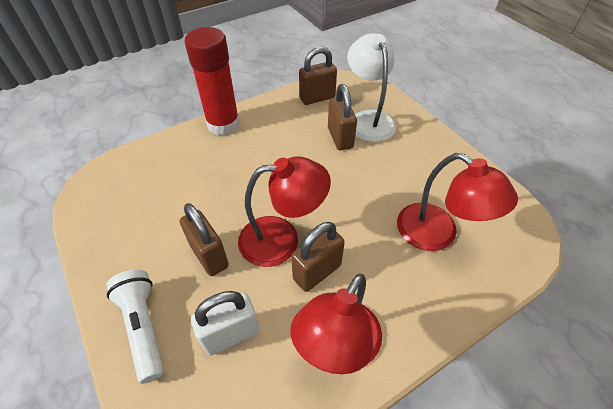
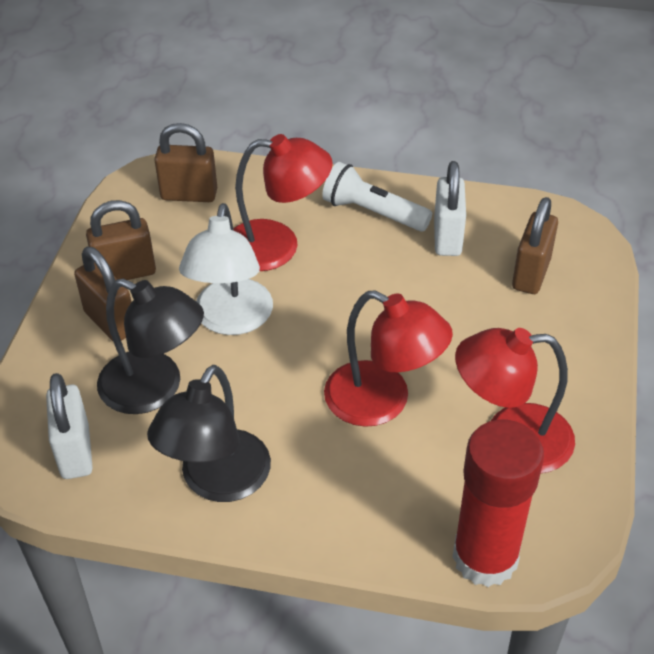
black lamp: 0 -> 2
white padlock: 1 -> 2

